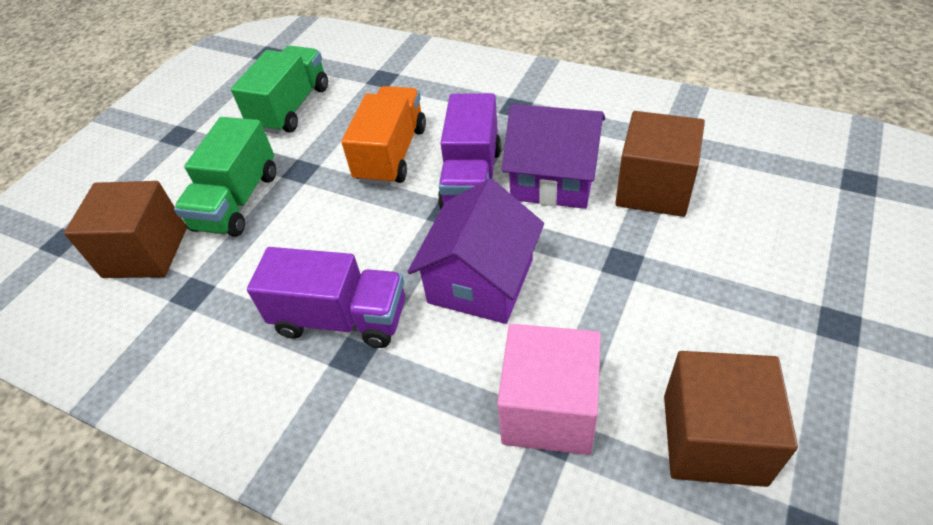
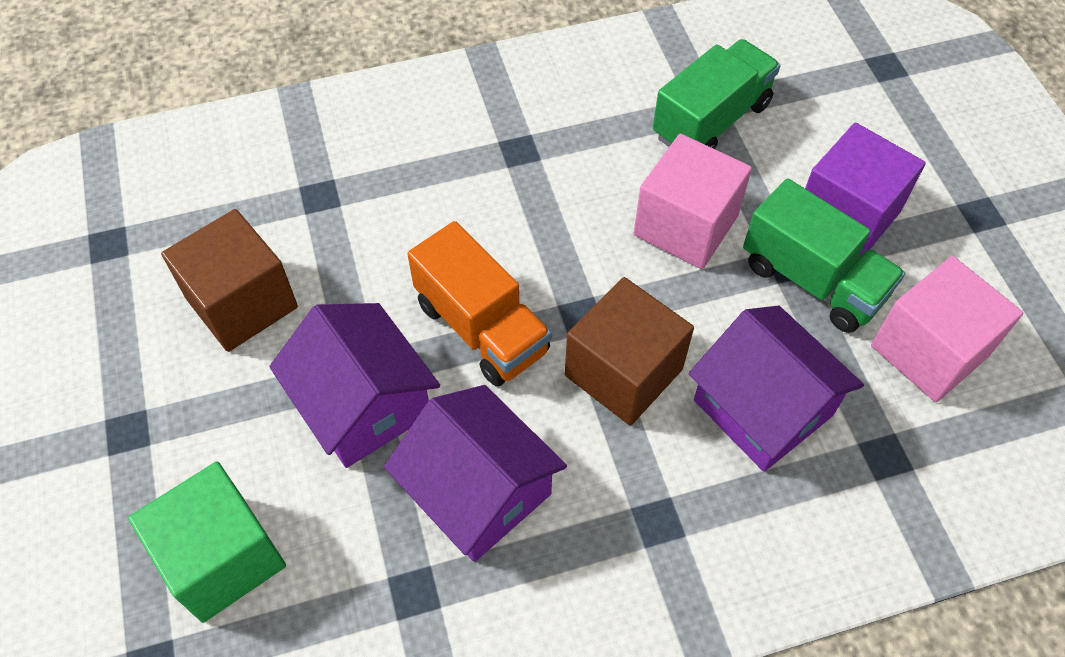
brown cube: 3 -> 2
green cube: 0 -> 1
pink cube: 1 -> 2
purple cube: 0 -> 1
purple house: 2 -> 3
purple truck: 2 -> 0

